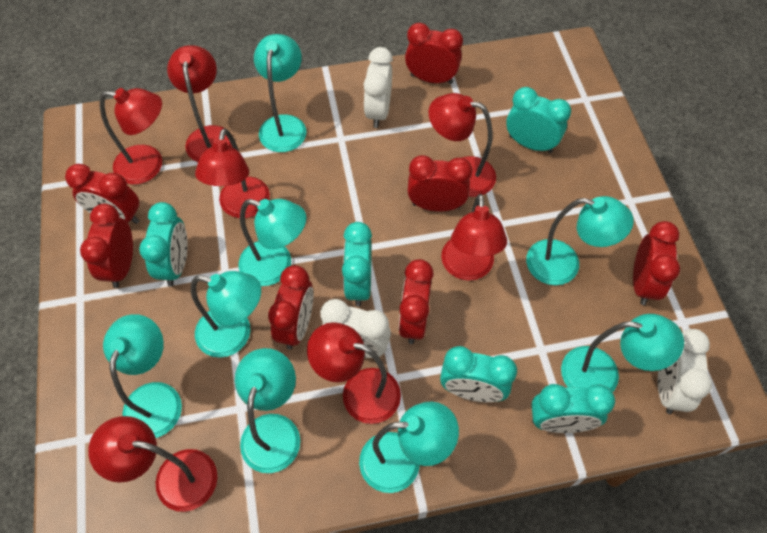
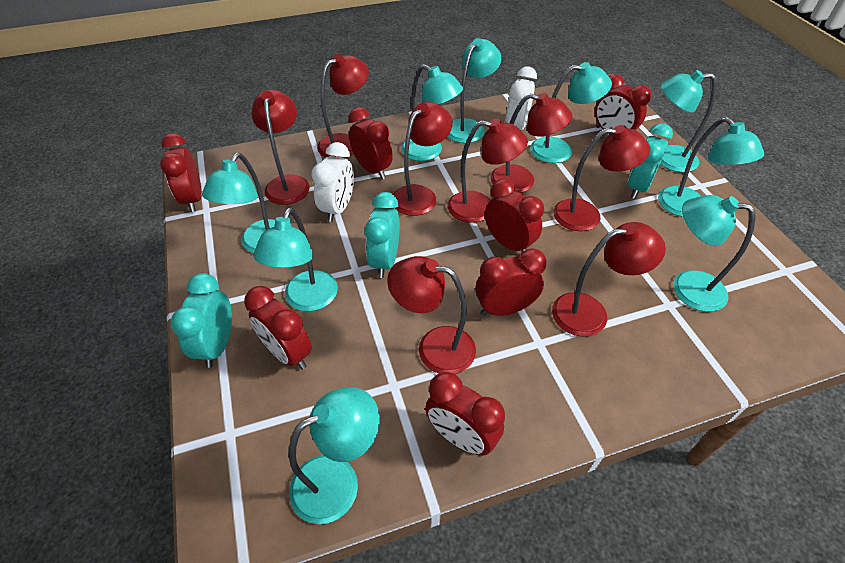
red lamp: 7 -> 8
turquoise clock: 5 -> 3
turquoise lamp: 8 -> 9
white clock: 3 -> 2

